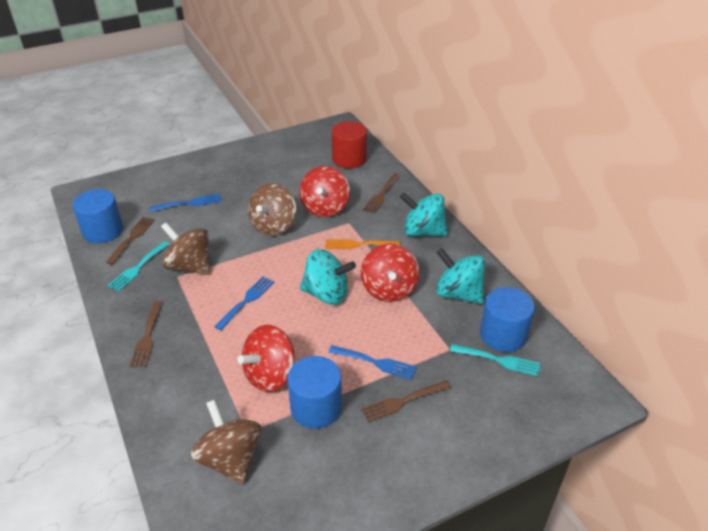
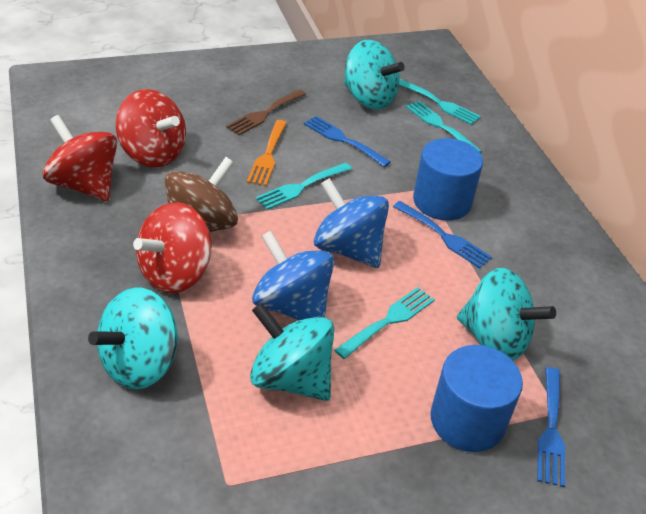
blue cylinder: 3 -> 2
blue spinning top: 0 -> 2
brown fork: 4 -> 1
brown spinning top: 3 -> 1
red cylinder: 1 -> 0
turquoise fork: 2 -> 4
turquoise spinning top: 3 -> 4

